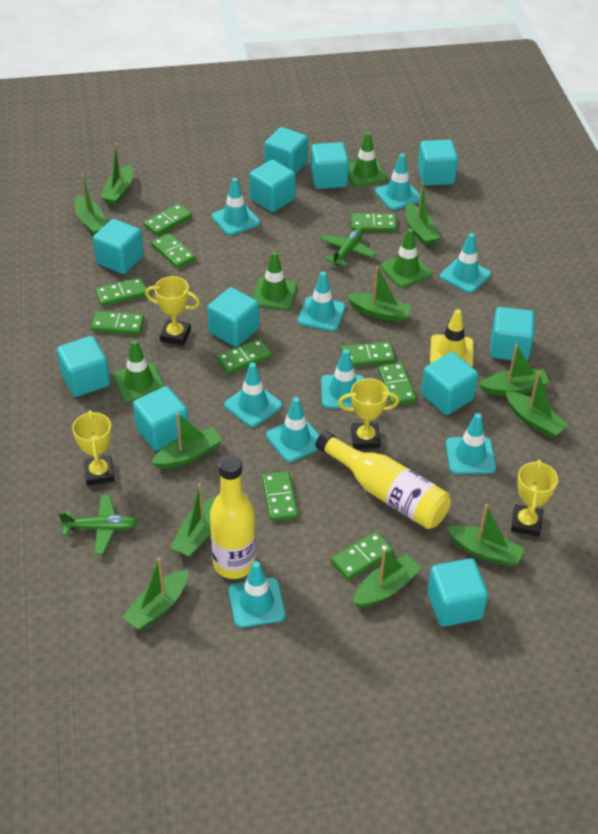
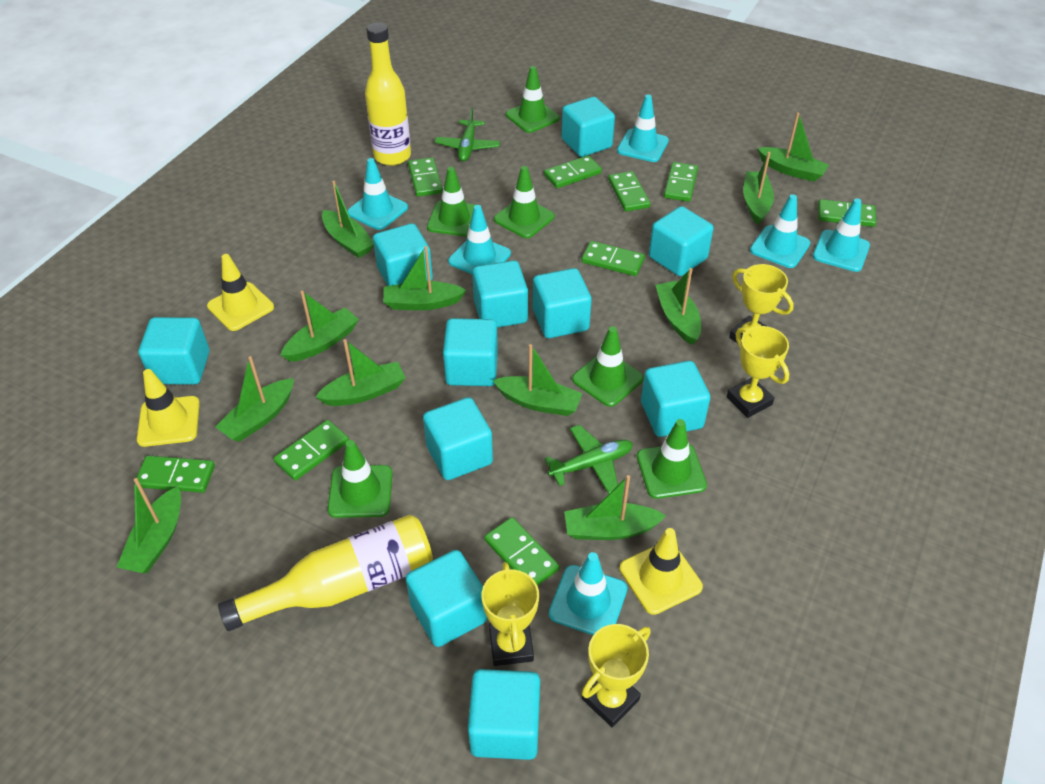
green domino: 10 -> 9
green traffic cone: 4 -> 6
turquoise traffic cone: 9 -> 6
yellow traffic cone: 1 -> 3

